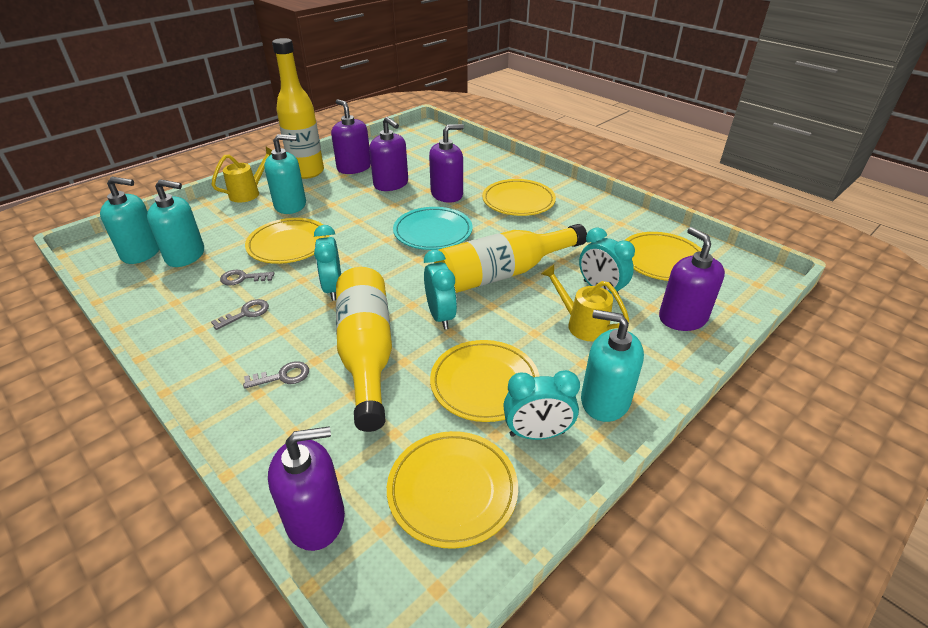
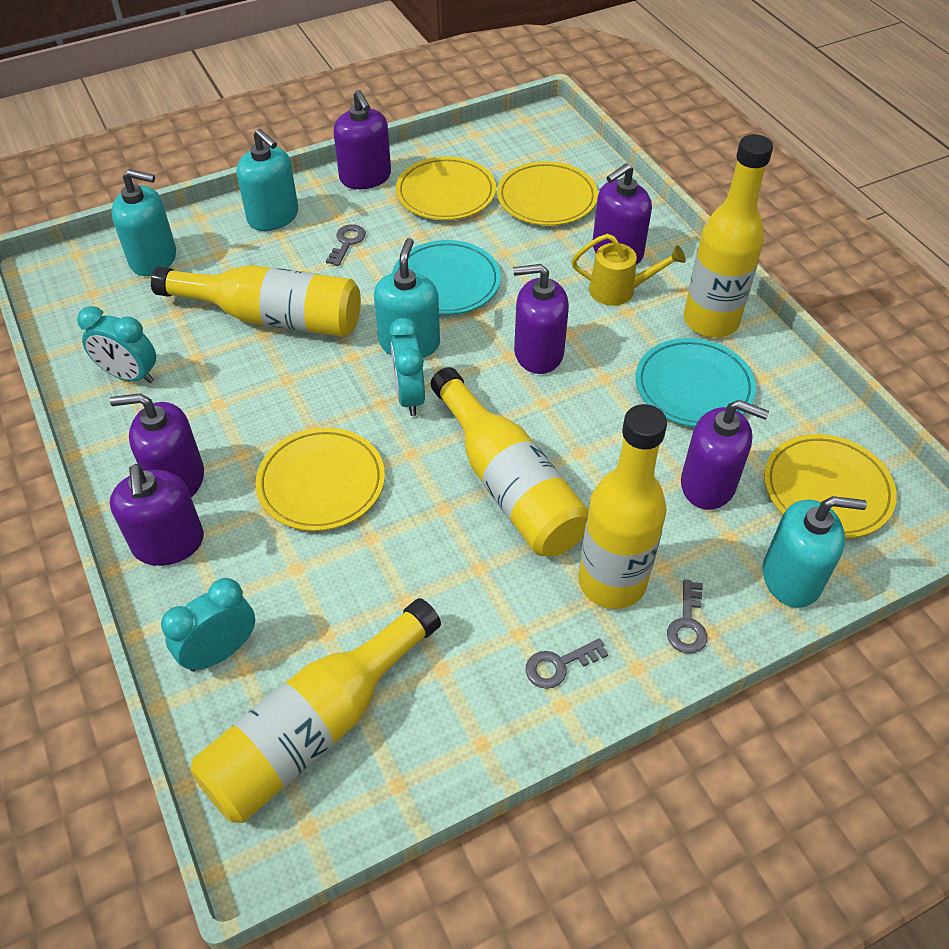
purple soap dispenser: 5 -> 6
turquoise clock: 4 -> 3
turquoise plate: 1 -> 2
yellow bottle: 3 -> 5
yellow plate: 5 -> 4
yellow watering can: 2 -> 1

